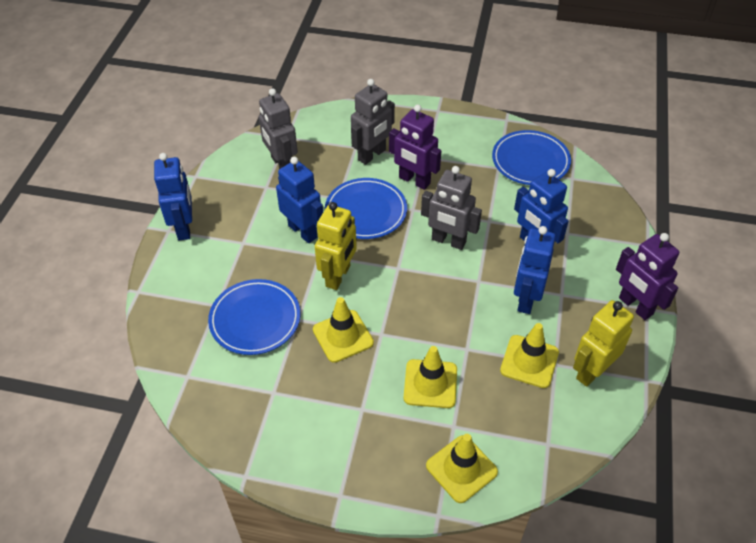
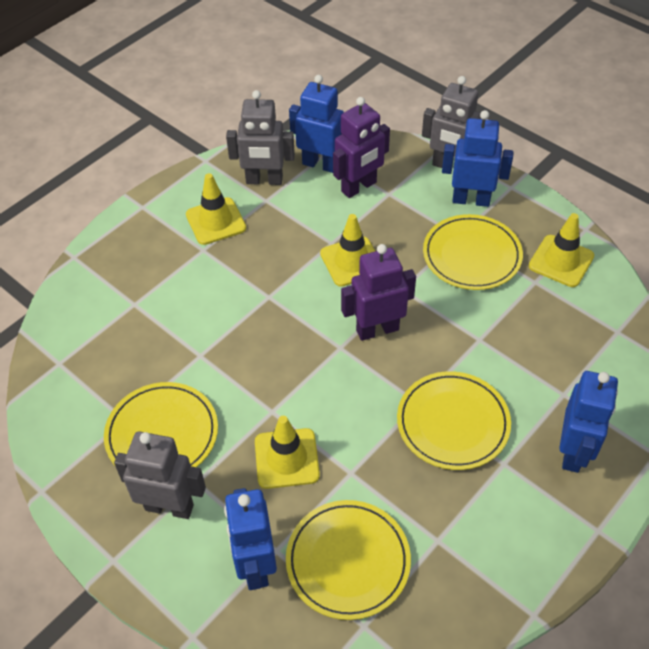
blue plate: 3 -> 0
yellow plate: 0 -> 4
yellow robot: 2 -> 0

